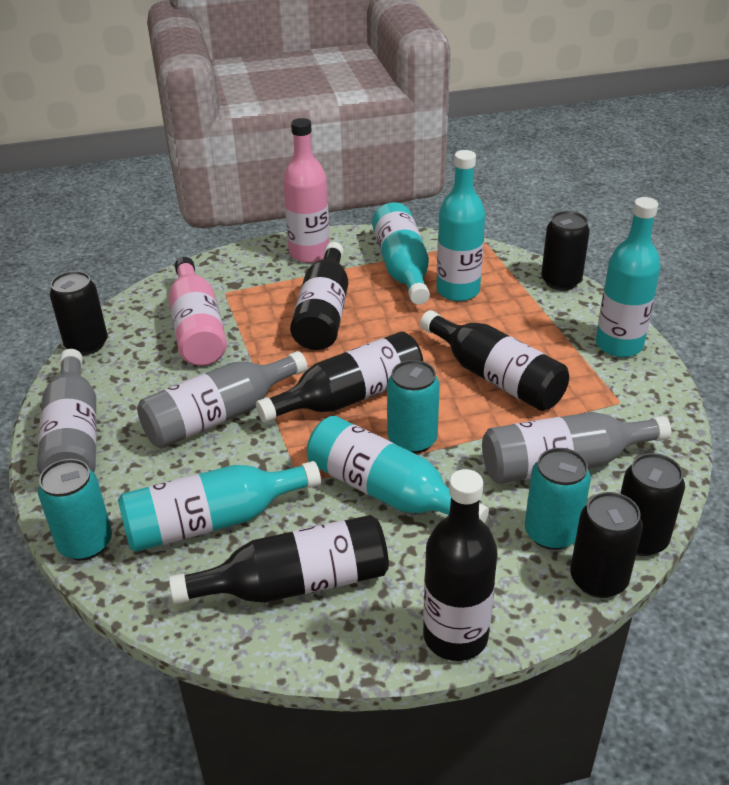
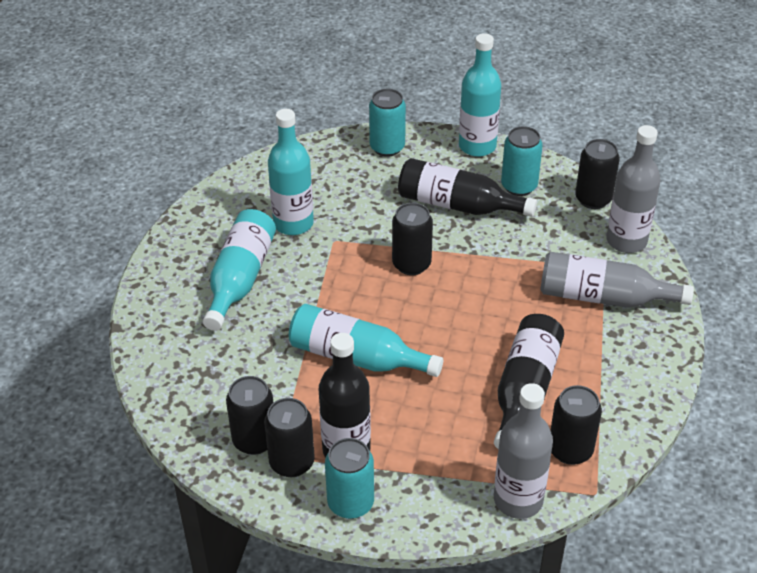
black bottle: 5 -> 3
black can: 4 -> 5
pink bottle: 2 -> 0
turquoise bottle: 5 -> 4

